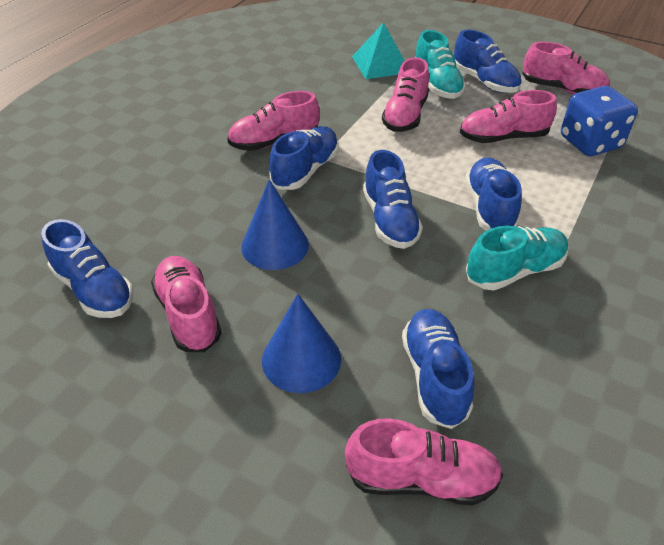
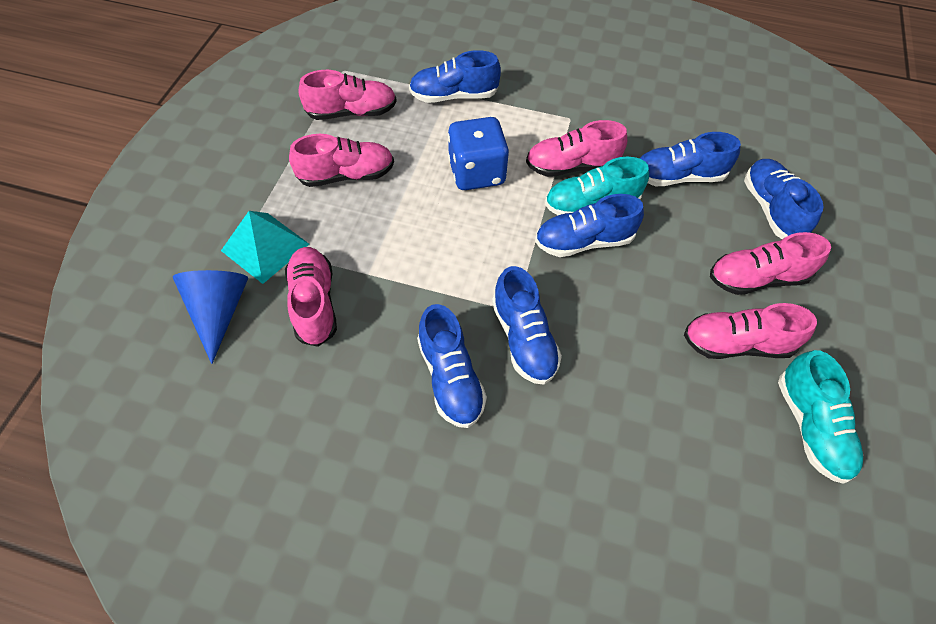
blue cone: 2 -> 1

